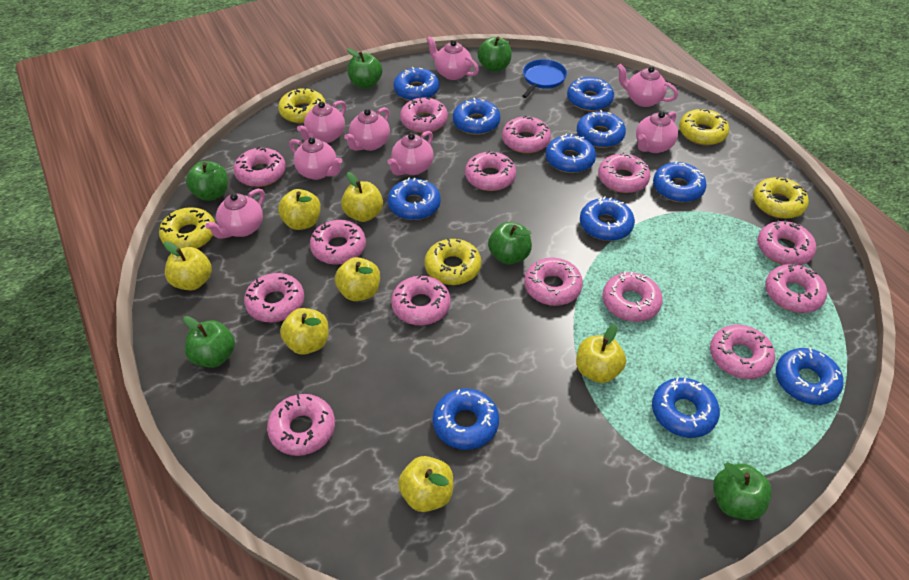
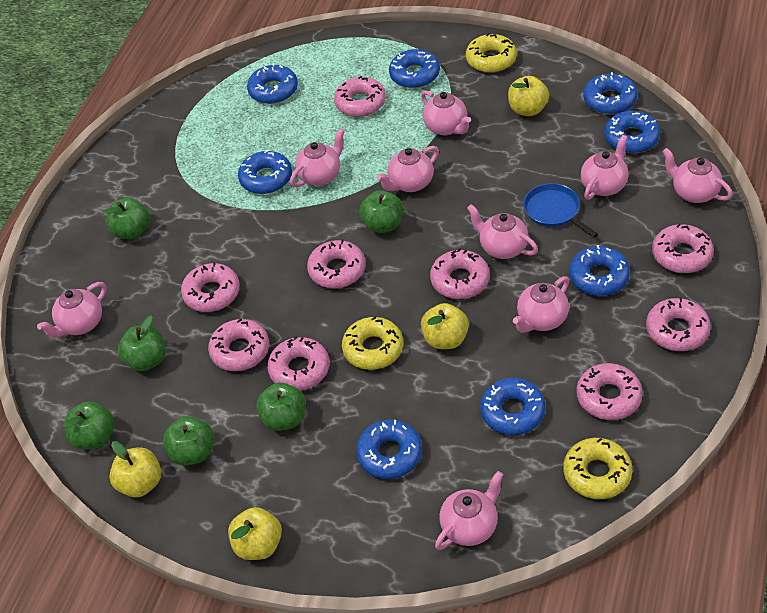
blue donut: 11 -> 8
pink donut: 14 -> 9
pink teapot: 8 -> 9
yellow apple: 7 -> 4
yellow donut: 5 -> 3

